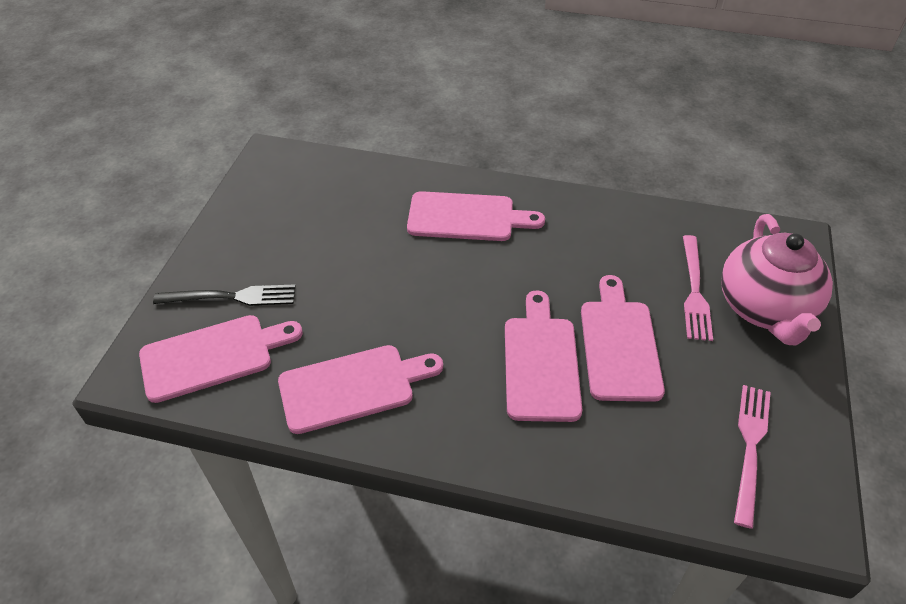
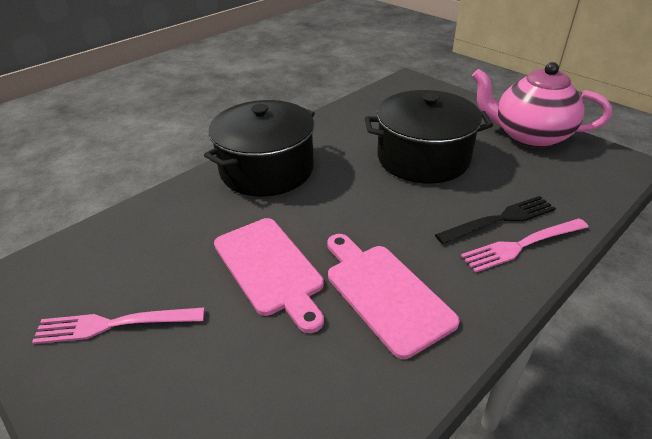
black pot: 0 -> 2
pink cutting board: 5 -> 2

